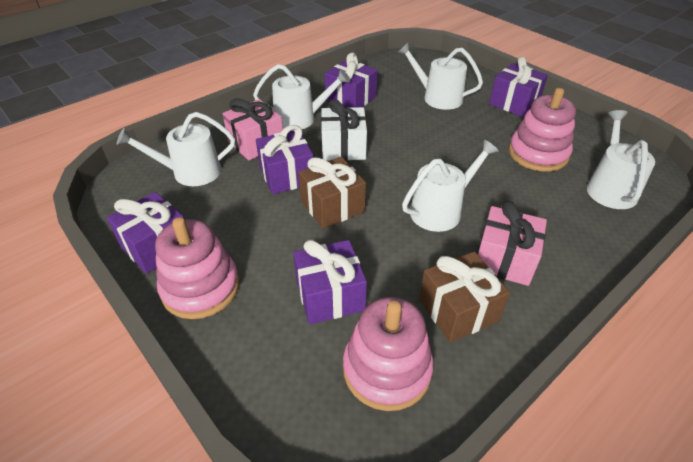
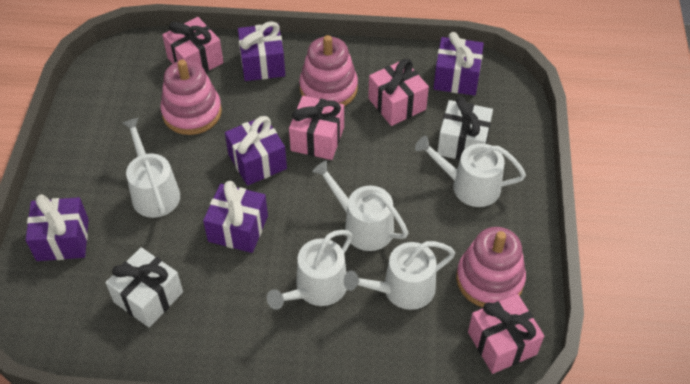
brown gift: 2 -> 0
pink gift: 2 -> 4
white gift: 1 -> 2

